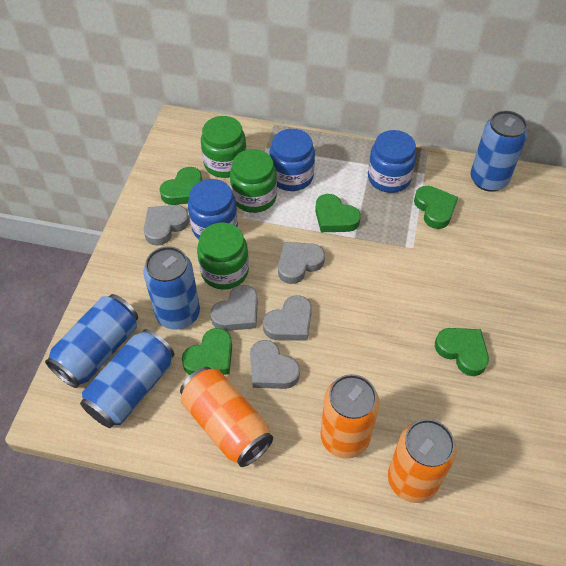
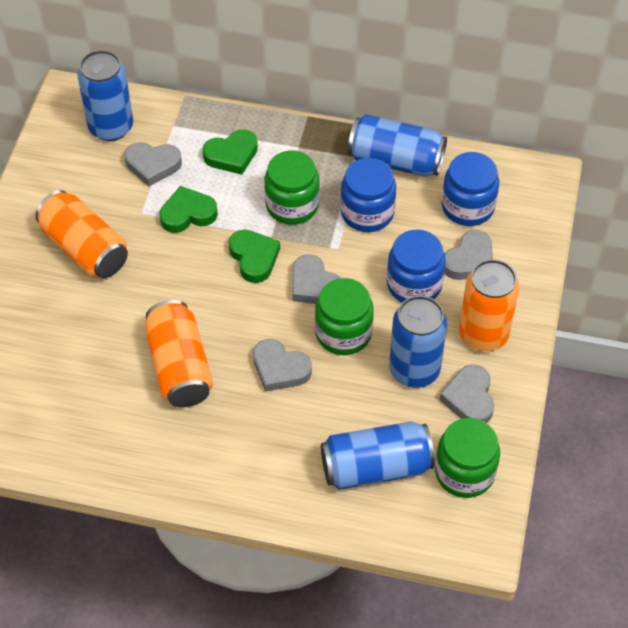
green heart: 5 -> 3

